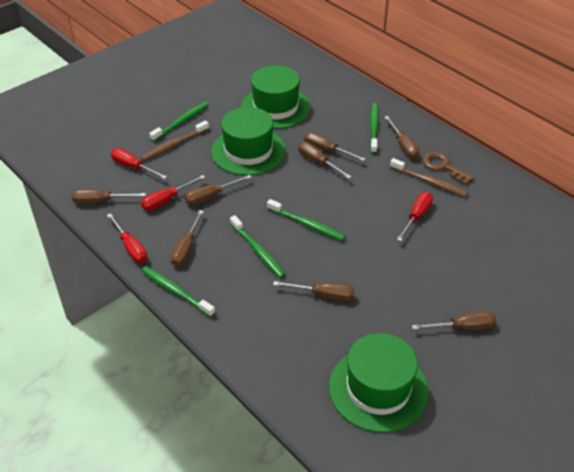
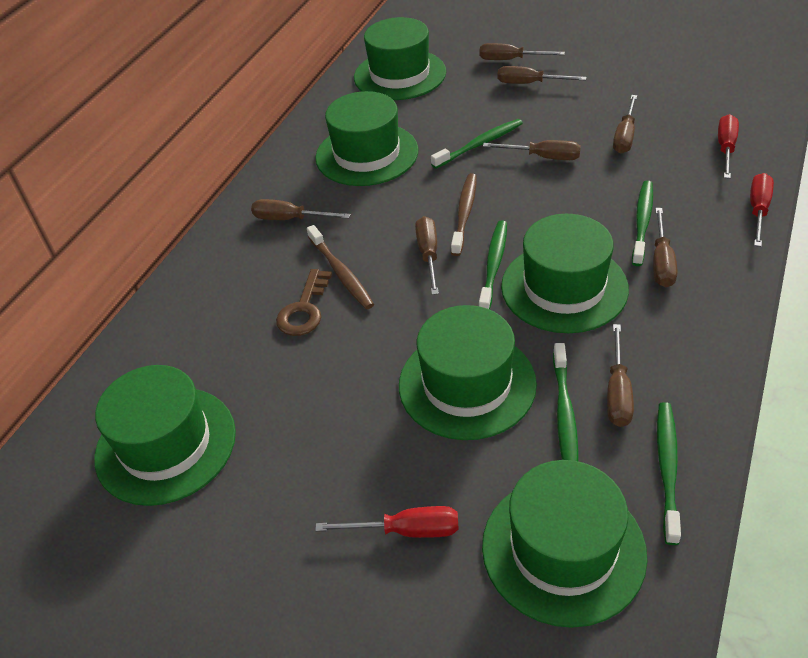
green hat: 3 -> 6
red screwdriver: 4 -> 3

